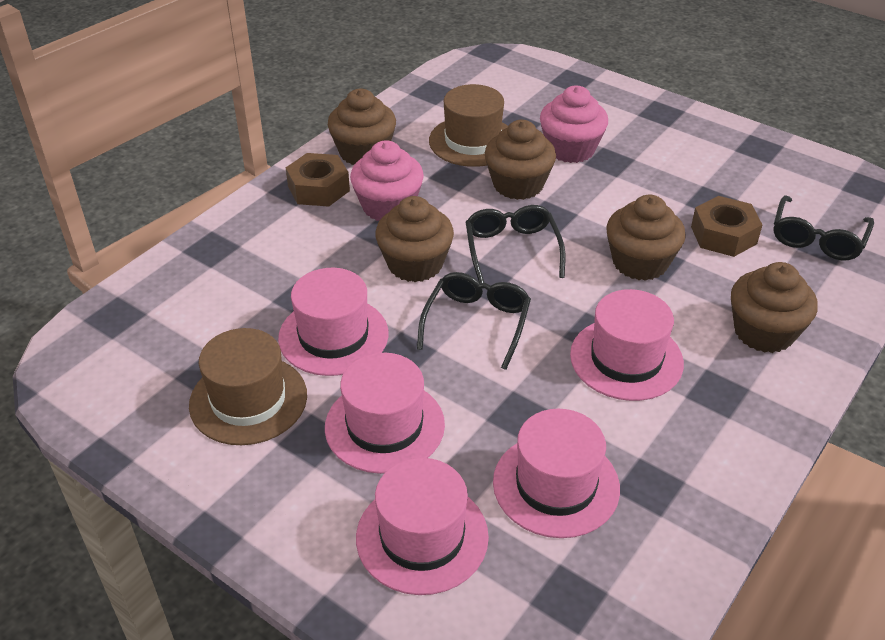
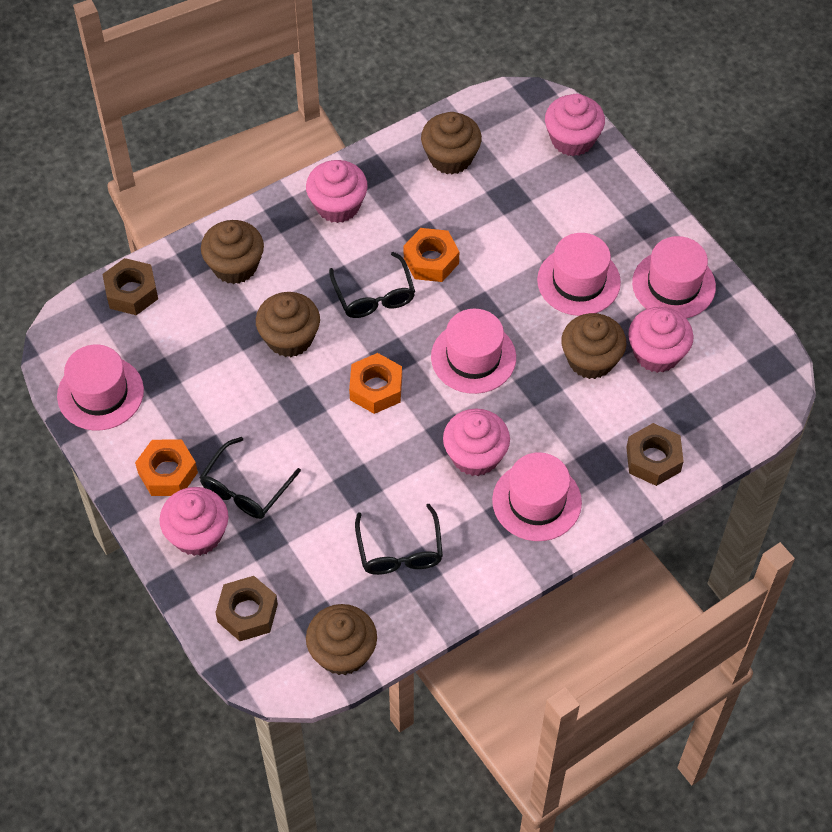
brown hat: 2 -> 0
brown nut: 2 -> 3
orange nut: 0 -> 3
pink cupcake: 2 -> 5

